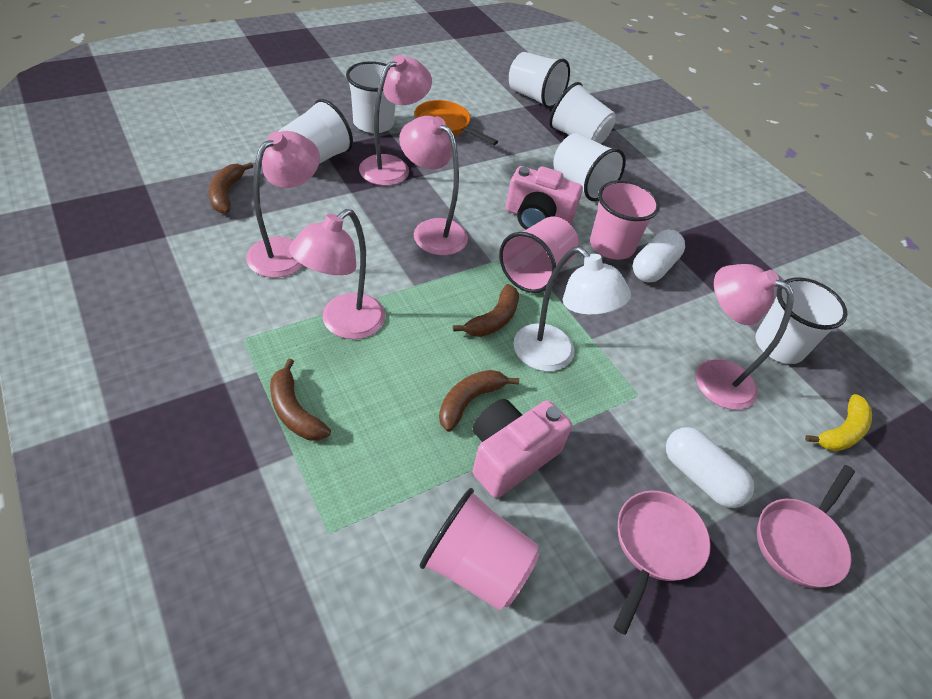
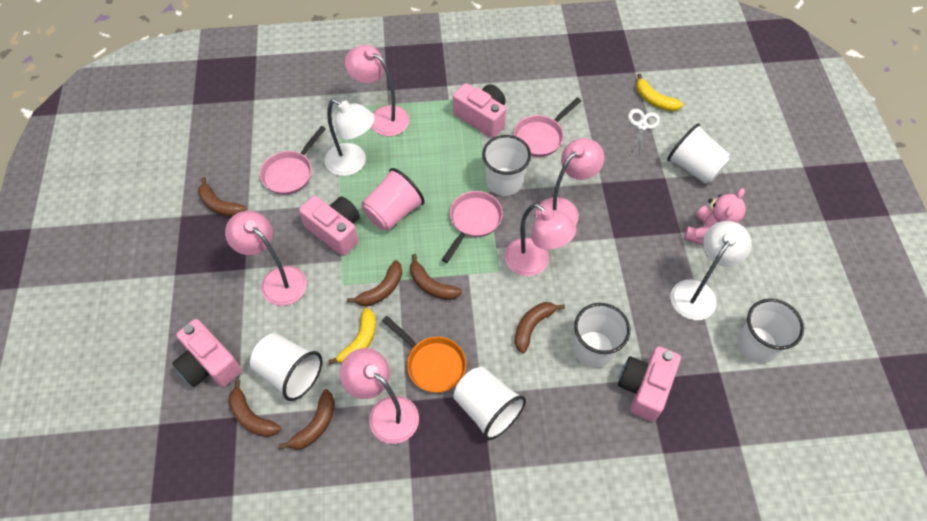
brown banana: 4 -> 6
pink camera: 2 -> 4
pink cup: 3 -> 1
pink pan: 2 -> 3
pink teddy bear: 0 -> 1
white capsule: 2 -> 0
white lamp: 1 -> 2
white scissors: 0 -> 1
yellow banana: 1 -> 2

